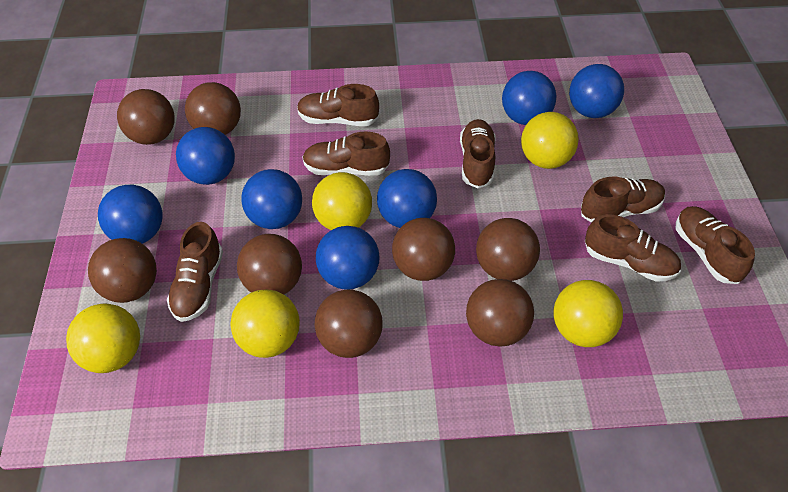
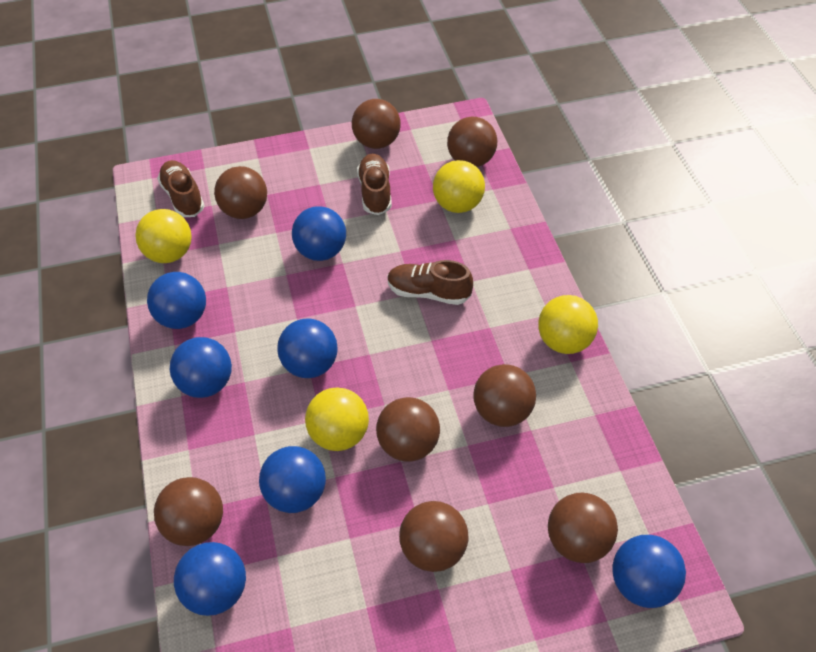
brown shoe: 7 -> 3
yellow ball: 5 -> 4

